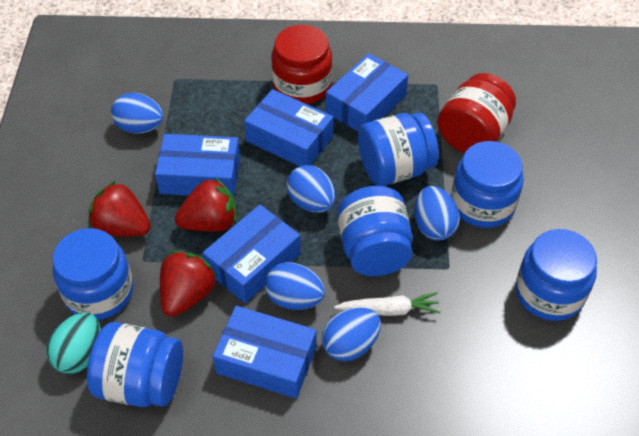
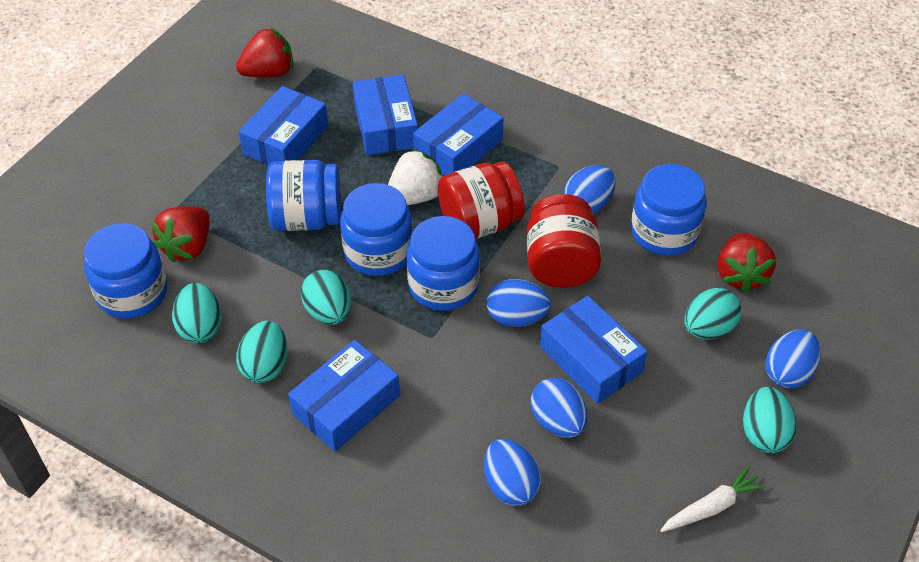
blue jar: 6 -> 5
turquoise egg: 1 -> 5
white strawberry: 0 -> 1

